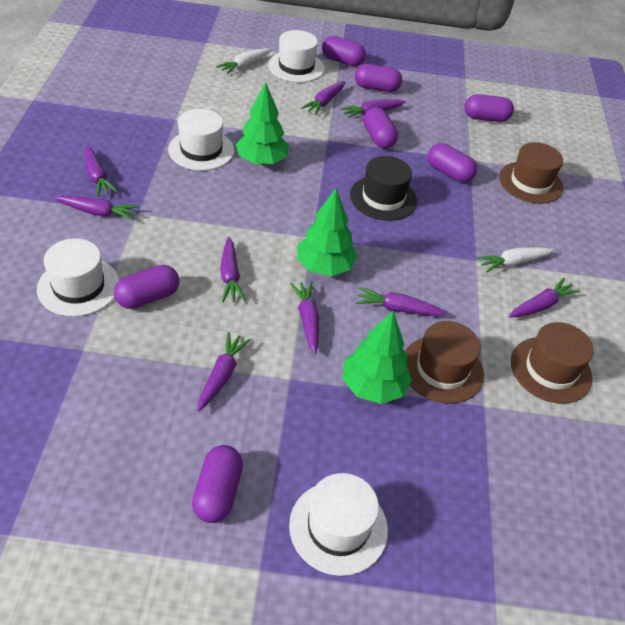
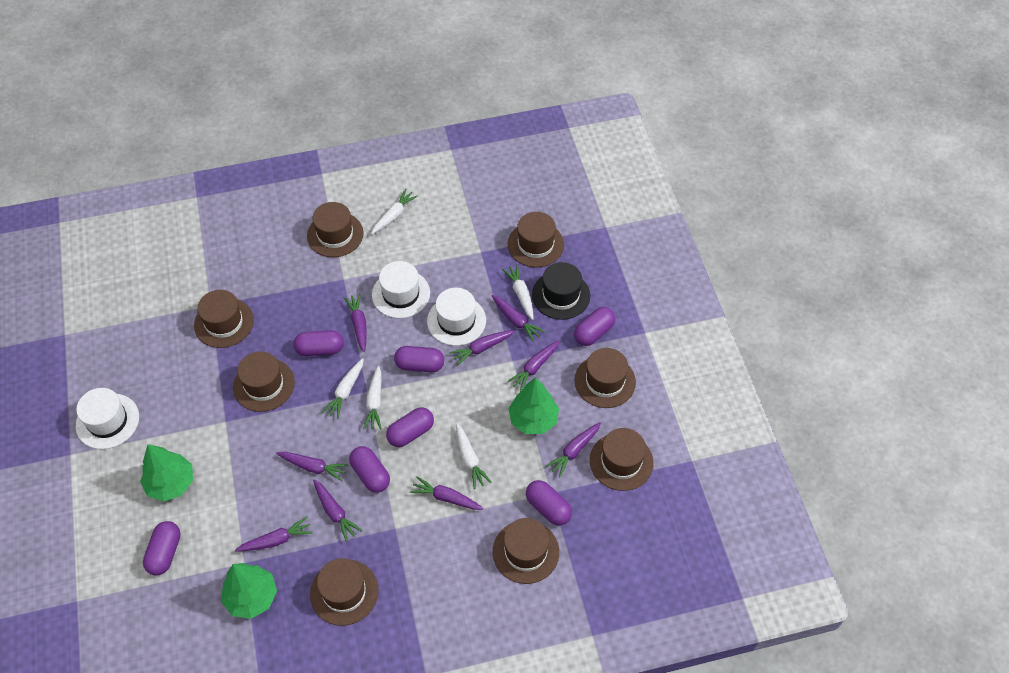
brown hat: 3 -> 8
white carrot: 2 -> 5
white hat: 4 -> 3

